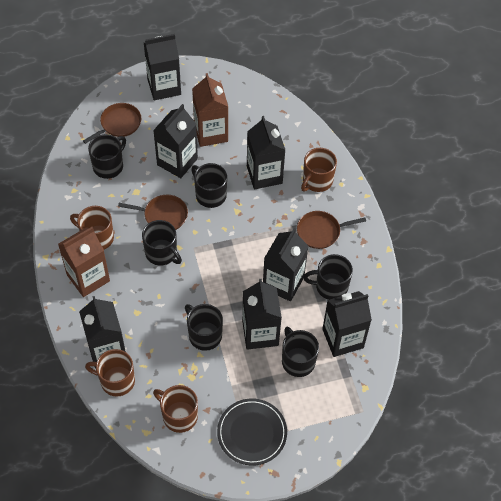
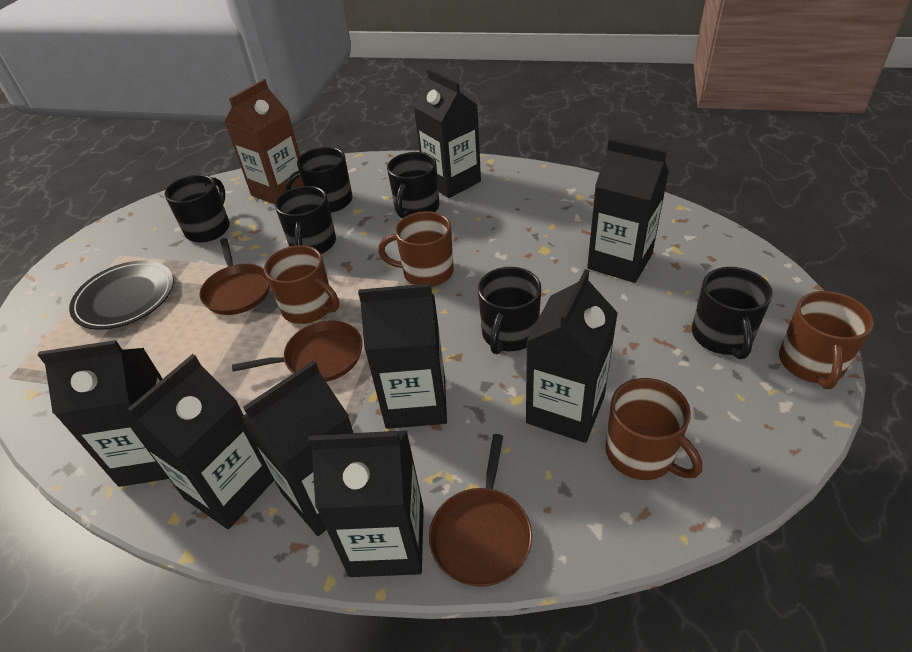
black carton: 7 -> 8
brown carton: 2 -> 1

